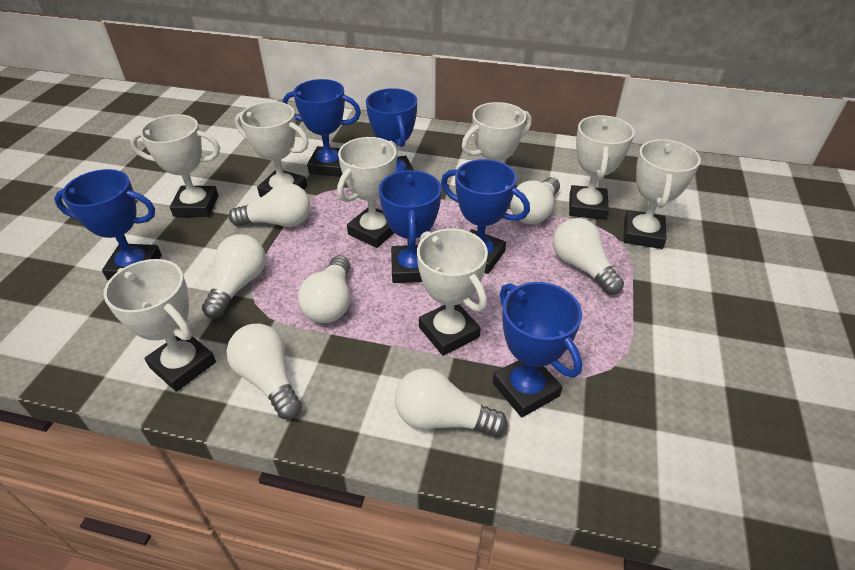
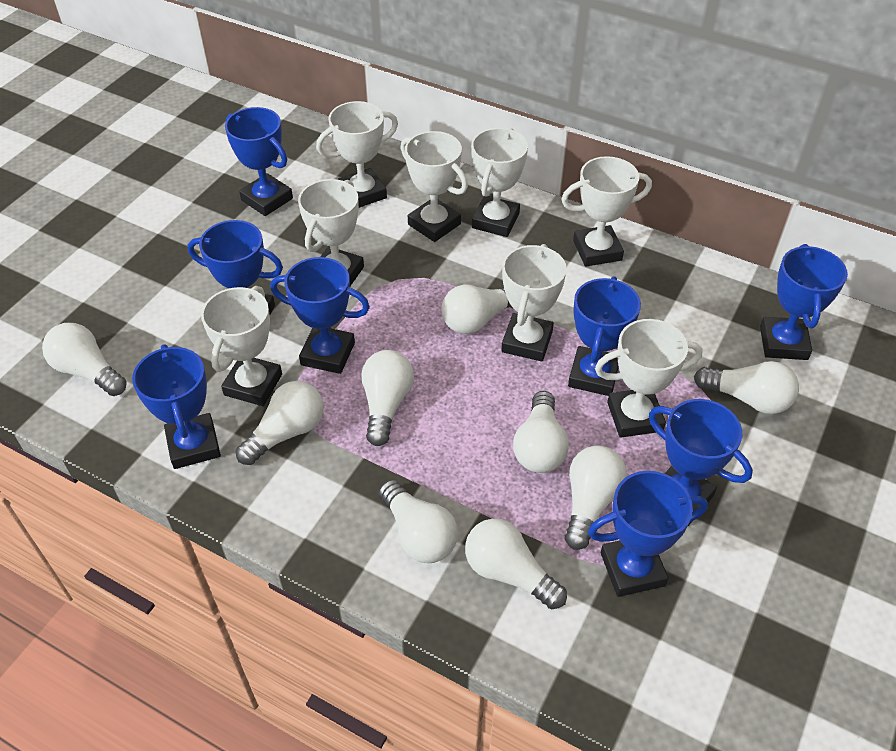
blue trophy: 6 -> 8
white light bulb: 7 -> 9

